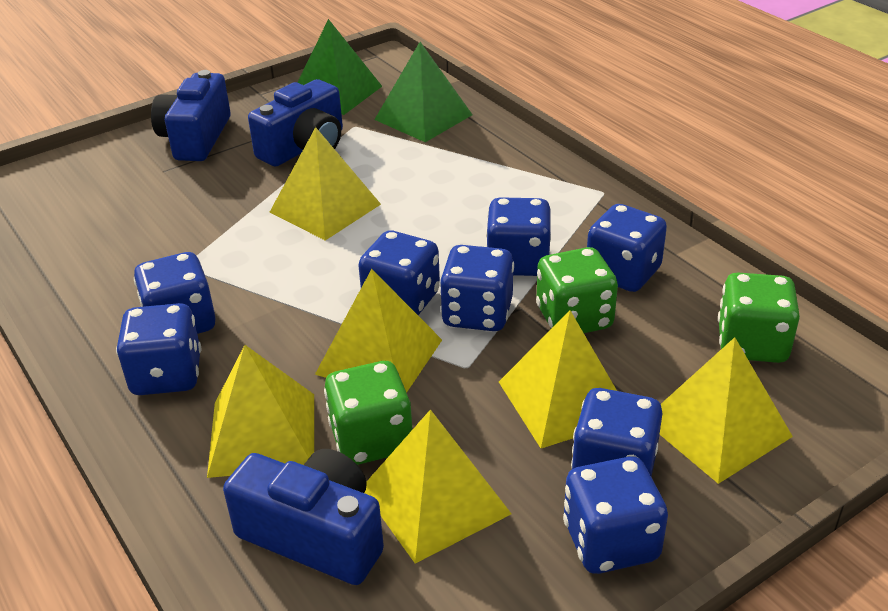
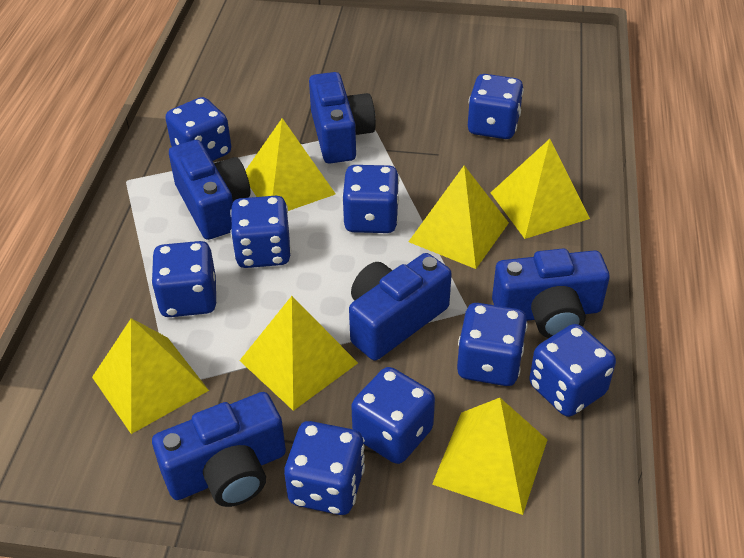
blue camera: 3 -> 5
blue dice: 8 -> 9
green dice: 3 -> 0
green pyramid: 2 -> 0

